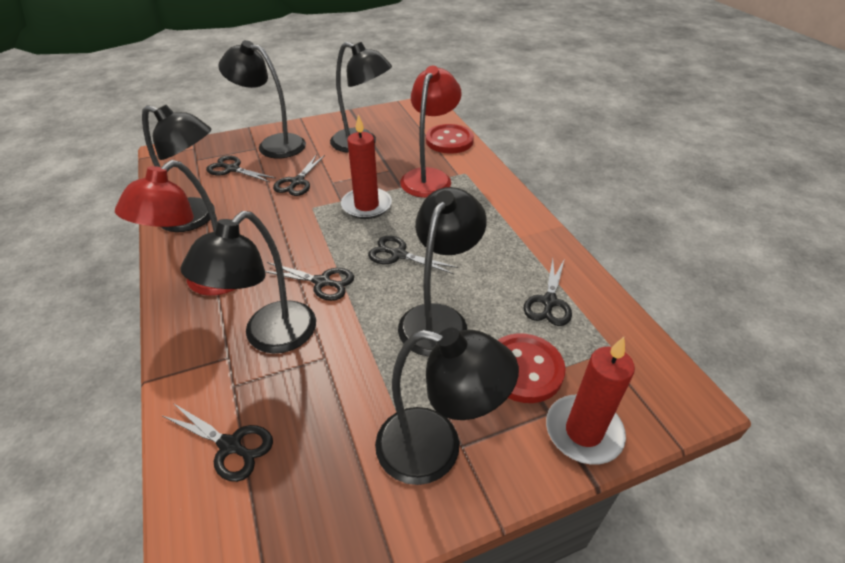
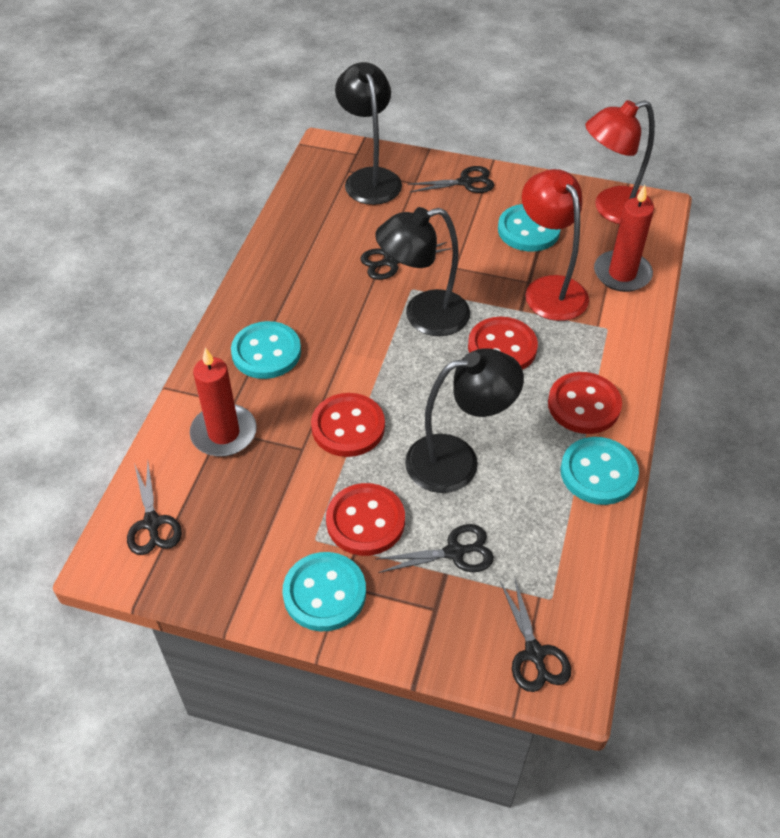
black lamp: 6 -> 3
black scissors: 6 -> 5
red button: 2 -> 4
turquoise button: 0 -> 4

